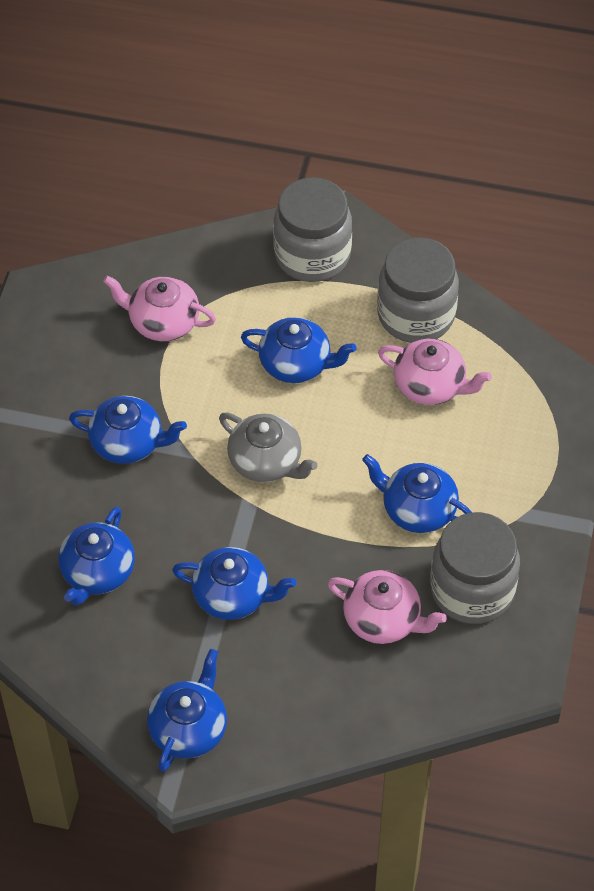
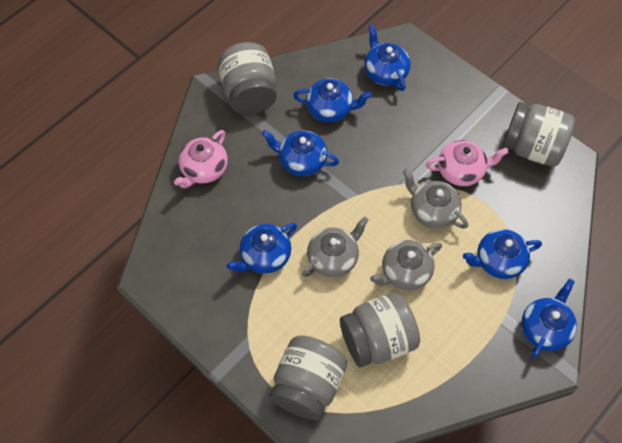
grey jar: 3 -> 4
grey teapot: 1 -> 3
pink teapot: 3 -> 2

